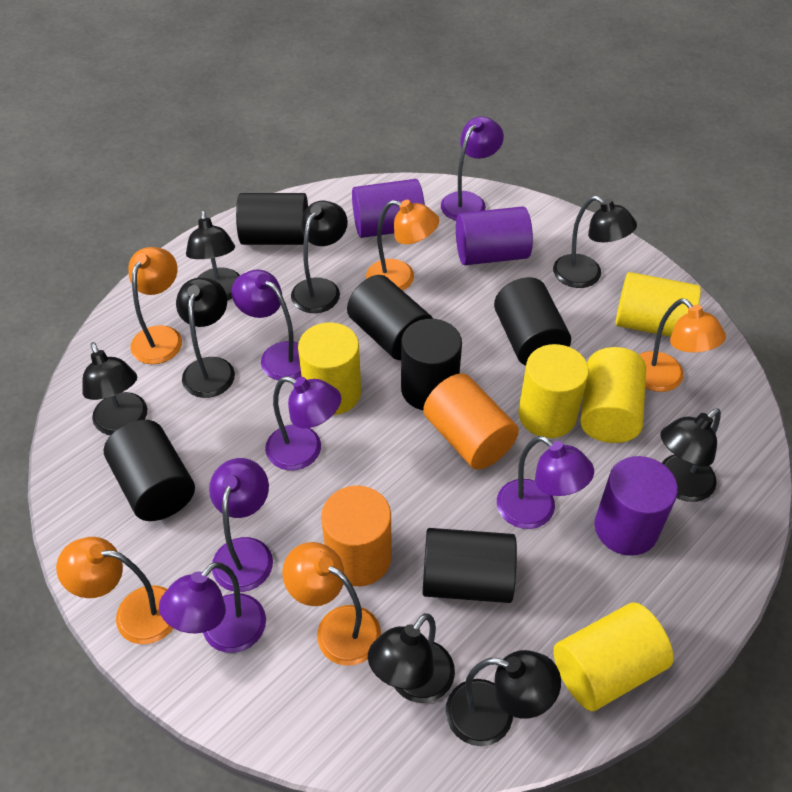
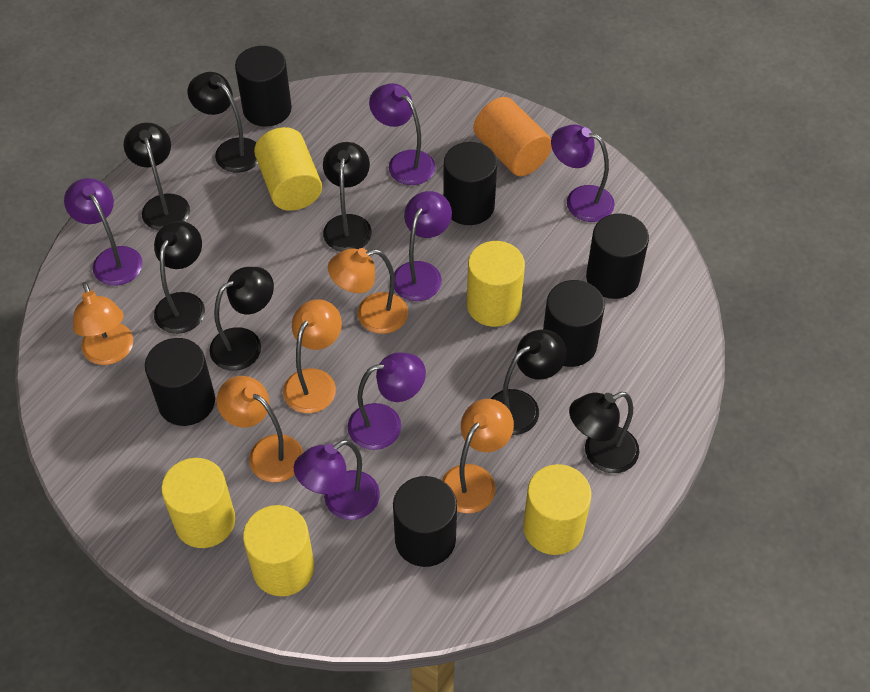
black lamp: 8 -> 7
orange cylinder: 2 -> 1
purple cylinder: 3 -> 0

